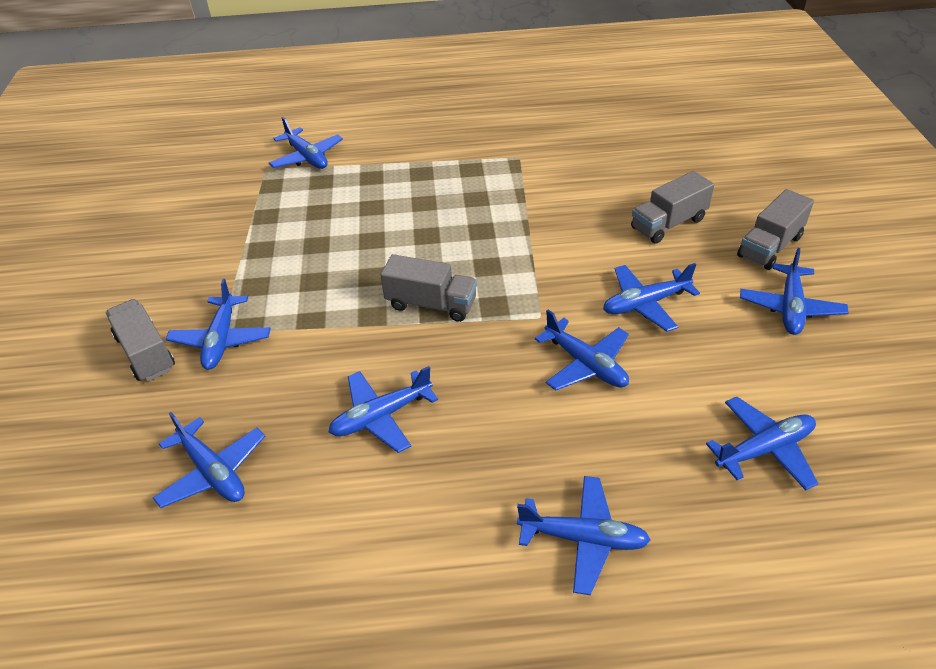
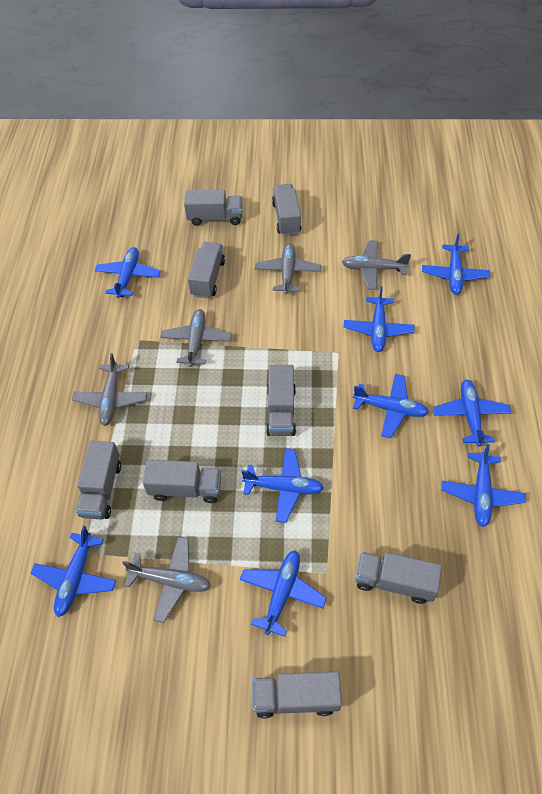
grey plane: 0 -> 5
grey truck: 4 -> 8

